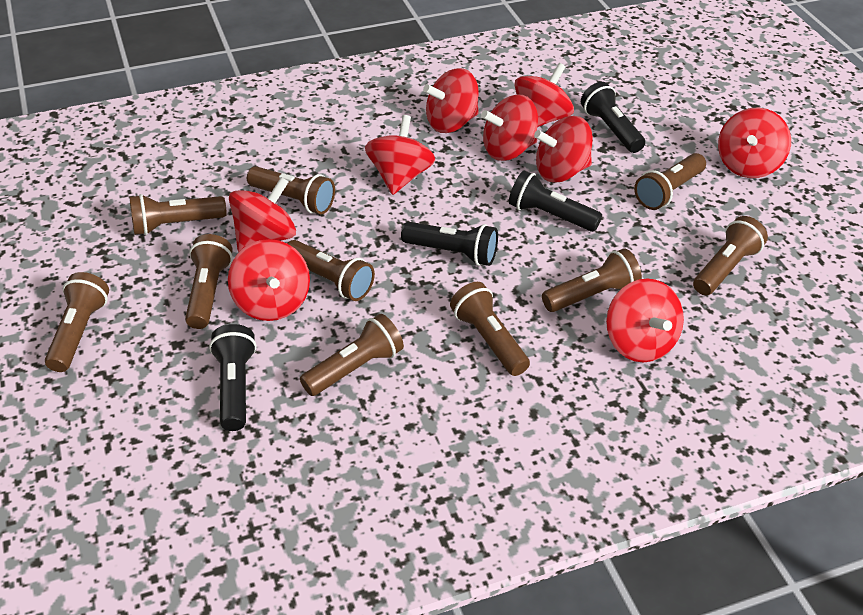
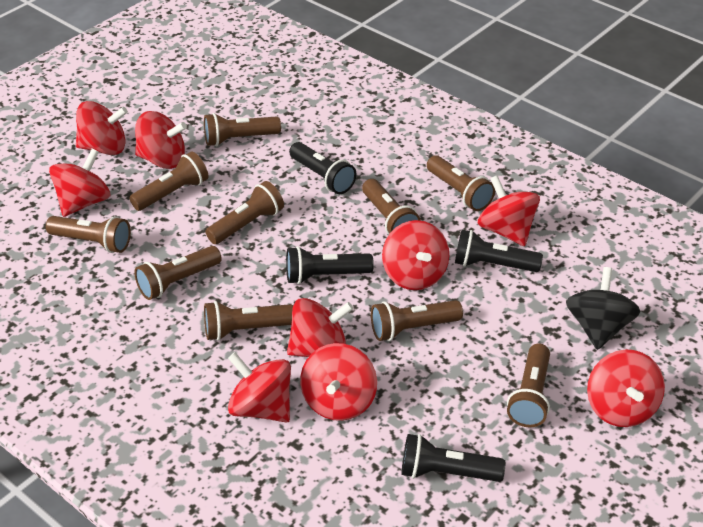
black spinning top: 0 -> 1

